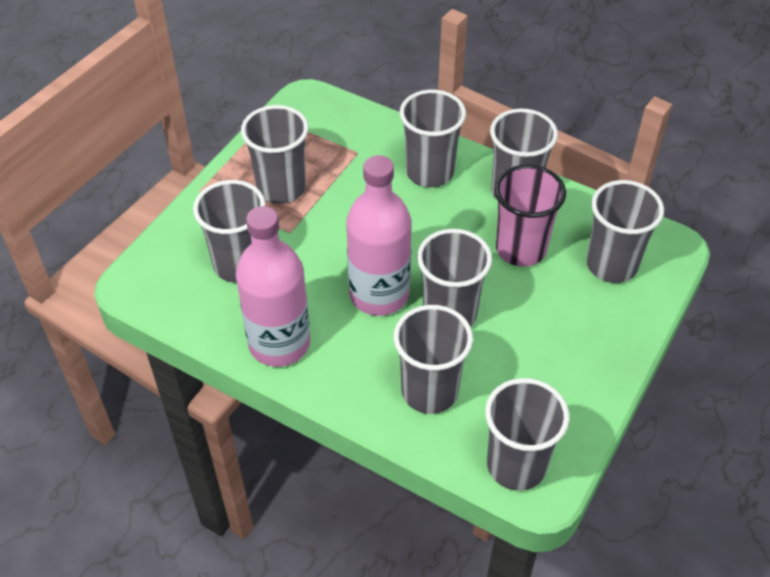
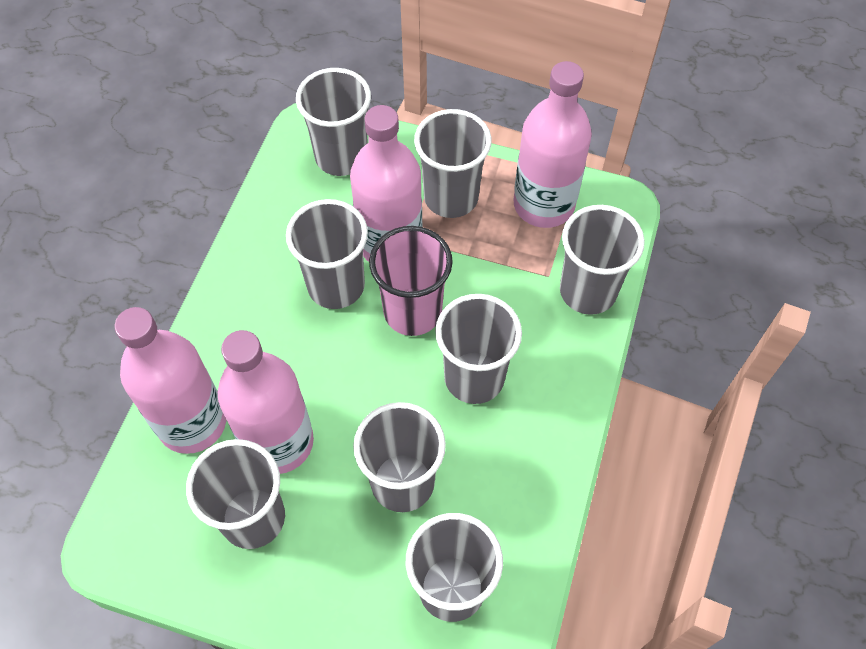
pink bottle: 2 -> 4

